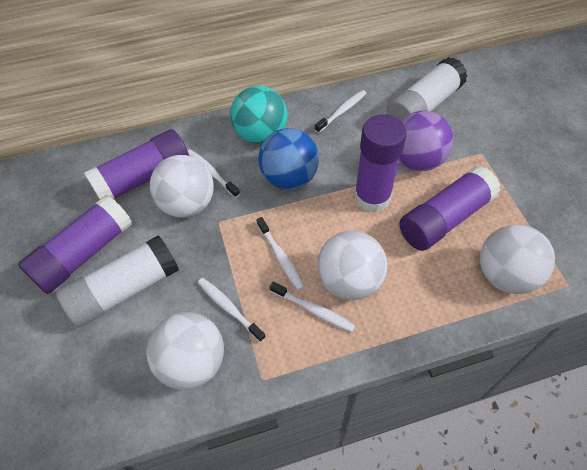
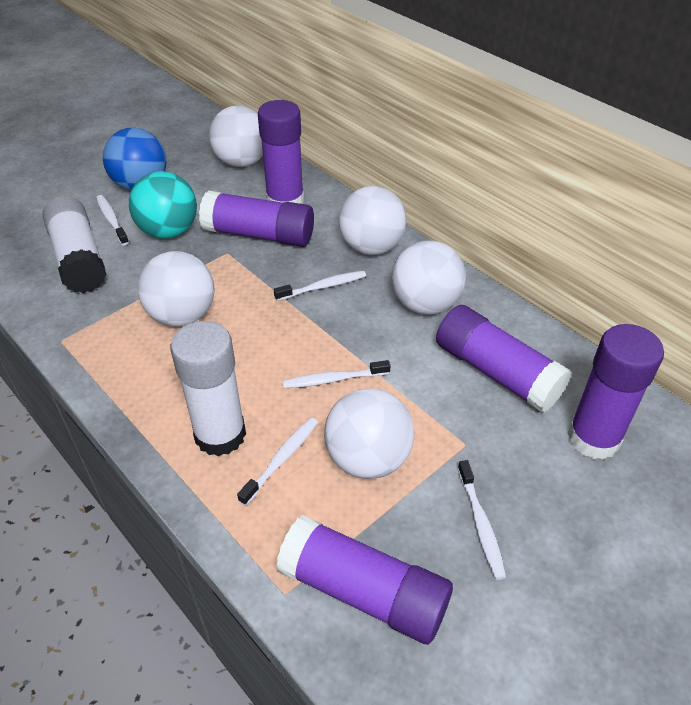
purple ball: 1 -> 0
purple glue stick: 4 -> 5
white ball: 4 -> 5

